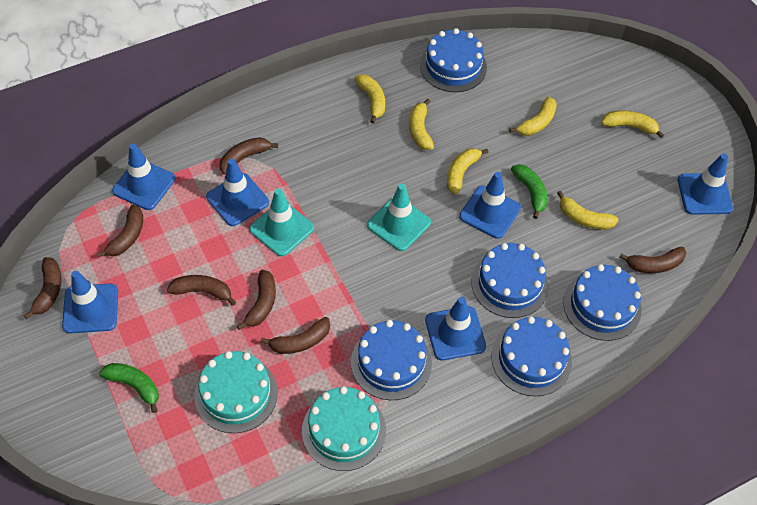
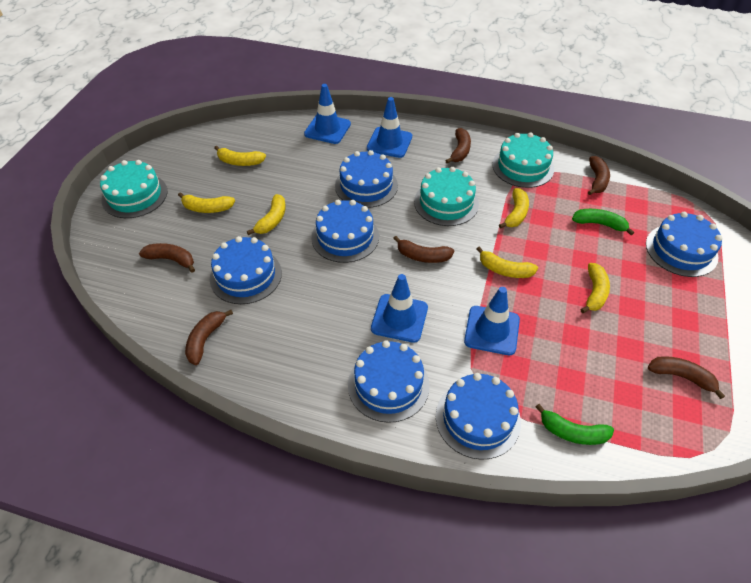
blue cake: 5 -> 6
blue traffic cone: 6 -> 4
brown banana: 7 -> 6
turquoise cake: 2 -> 3
turquoise traffic cone: 2 -> 0

